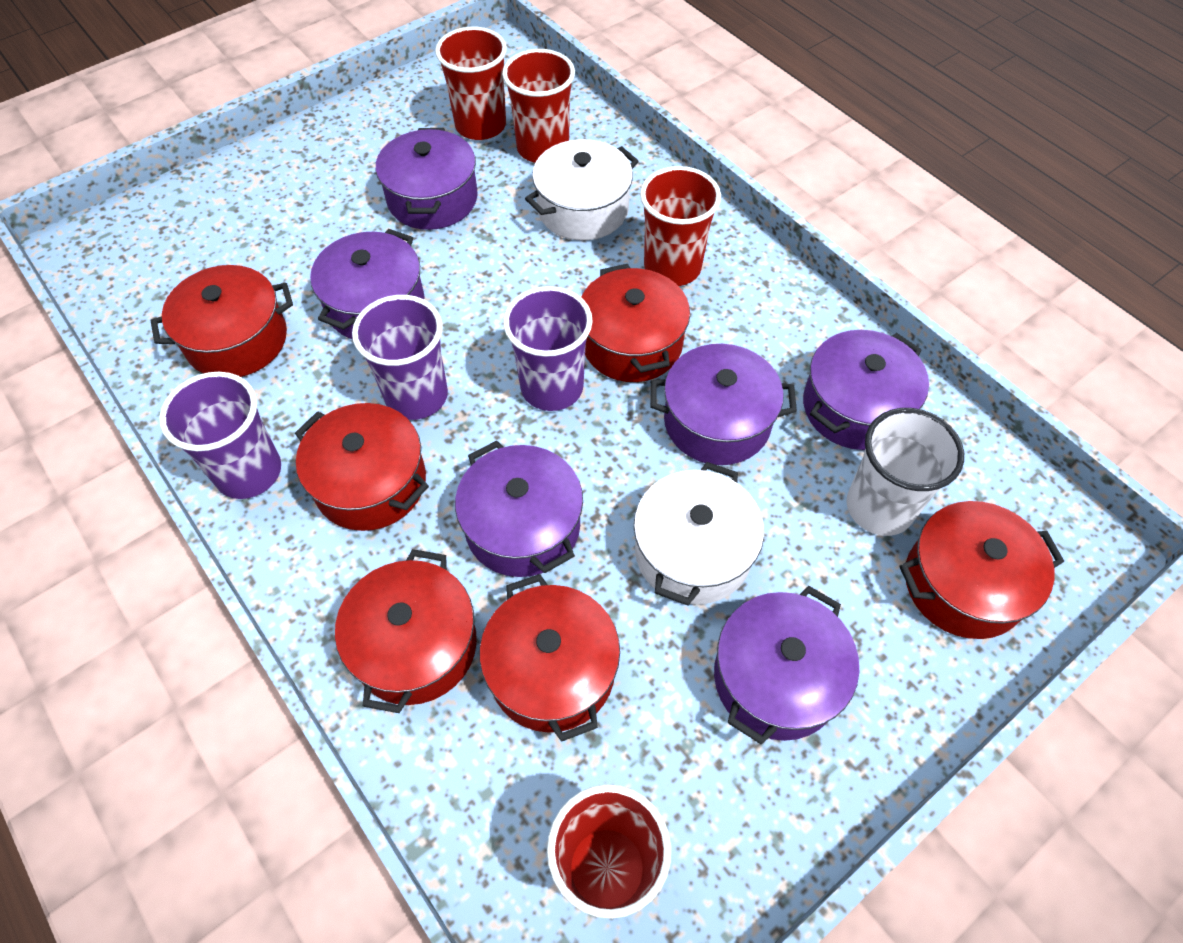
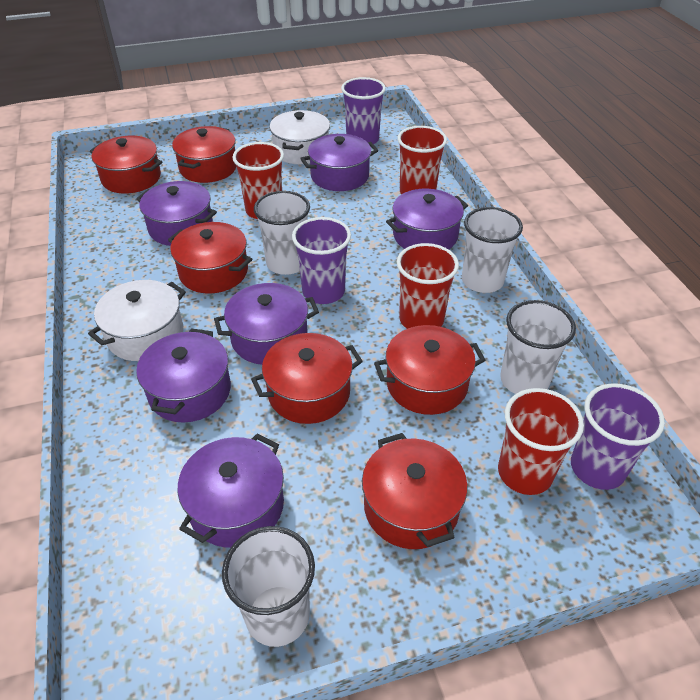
white cup: 1 -> 4

